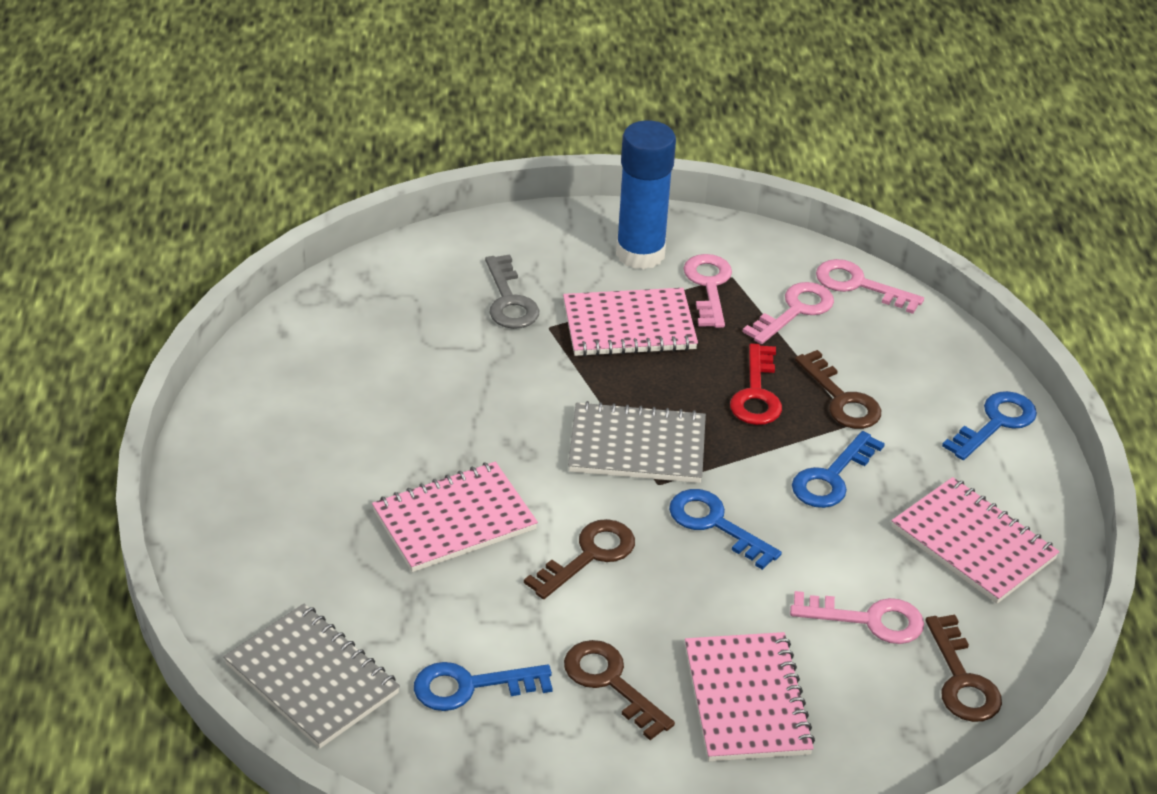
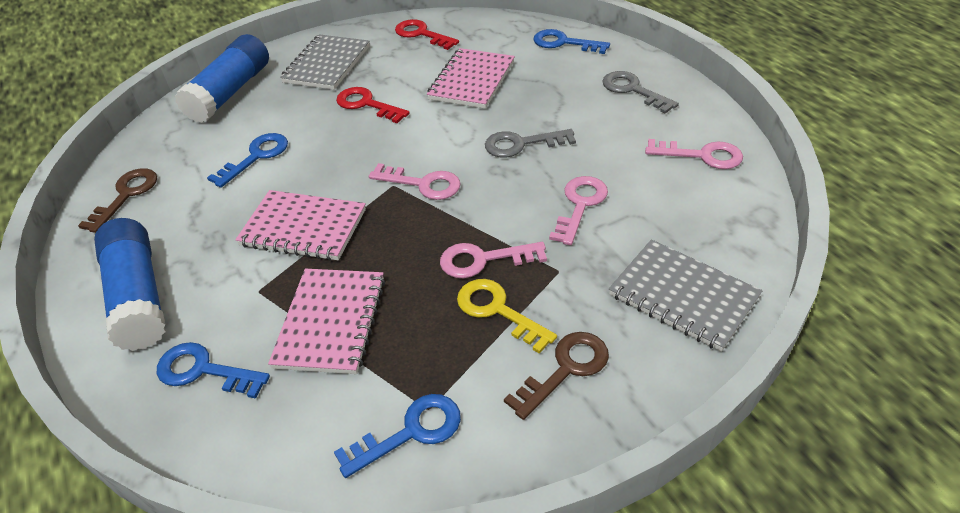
blue glue stick: 1 -> 2
brown key: 4 -> 2
grey key: 1 -> 2
pink notebook: 4 -> 3
red key: 1 -> 2
yellow key: 0 -> 1

